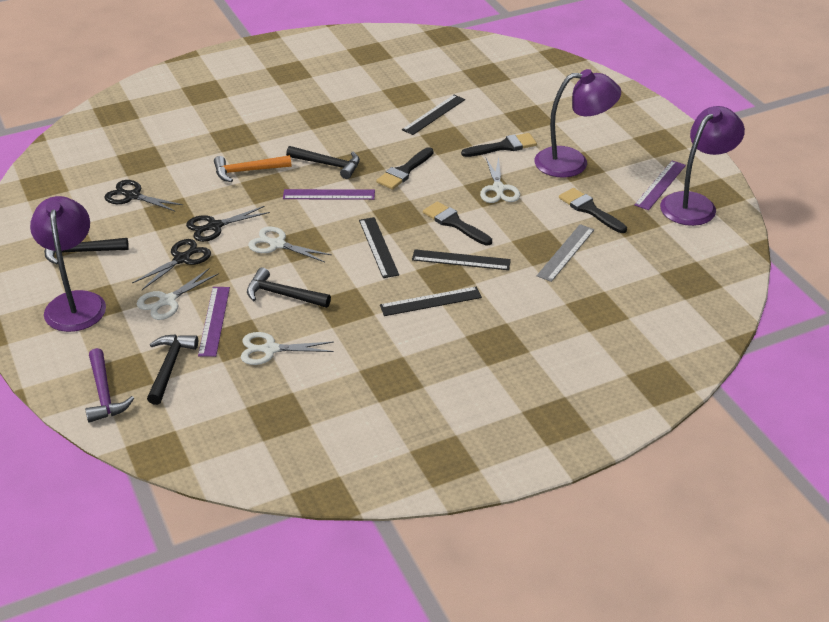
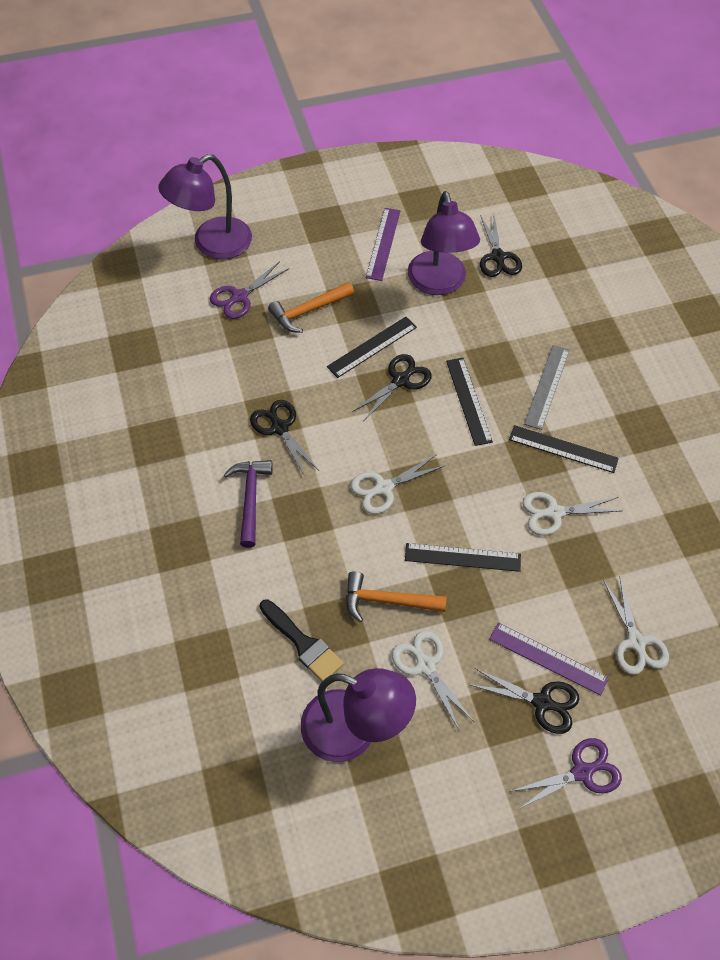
black brush: 4 -> 1
black hammer: 4 -> 0
black scissors: 3 -> 4
orange hammer: 1 -> 2
purple ruler: 3 -> 2
purple scissors: 0 -> 2

